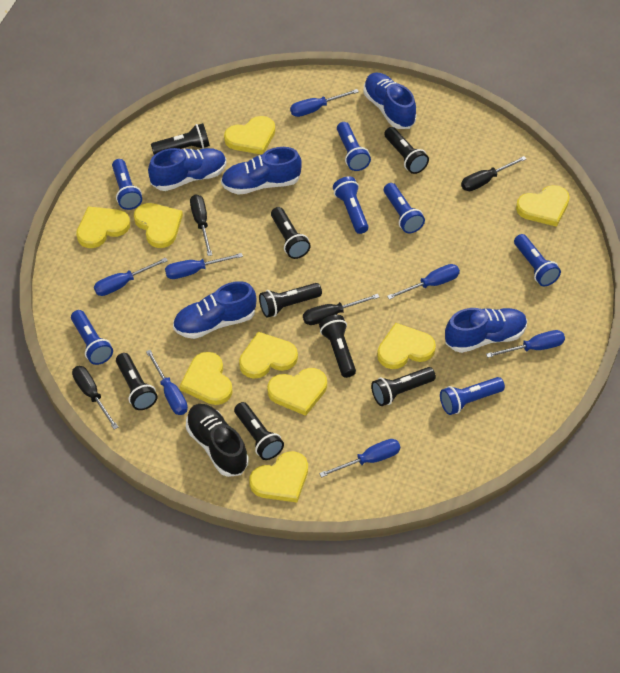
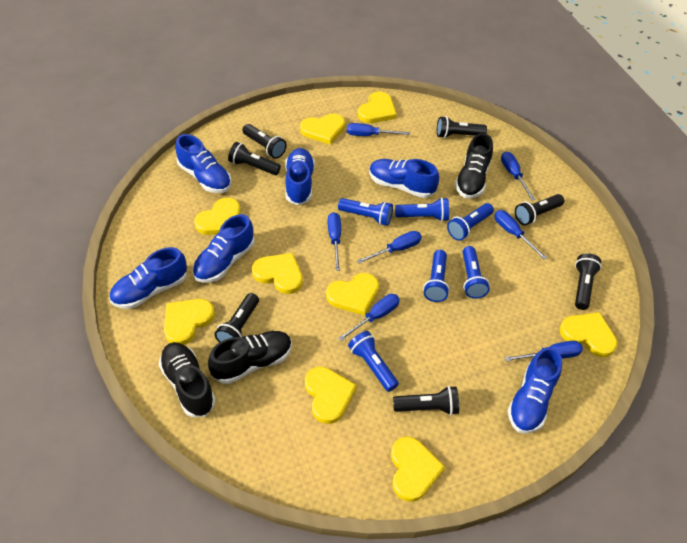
black flashlight: 8 -> 7
black screwdriver: 4 -> 0
black shoe: 1 -> 3
blue flashlight: 7 -> 6
blue shoe: 5 -> 6

